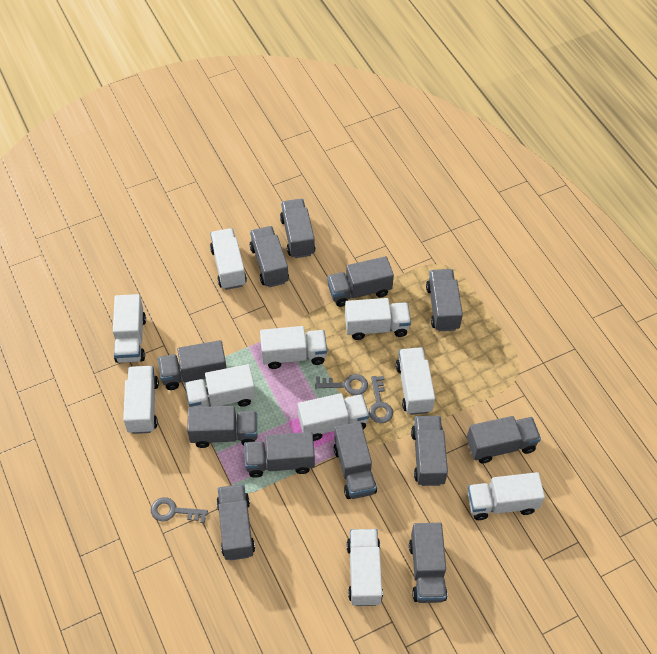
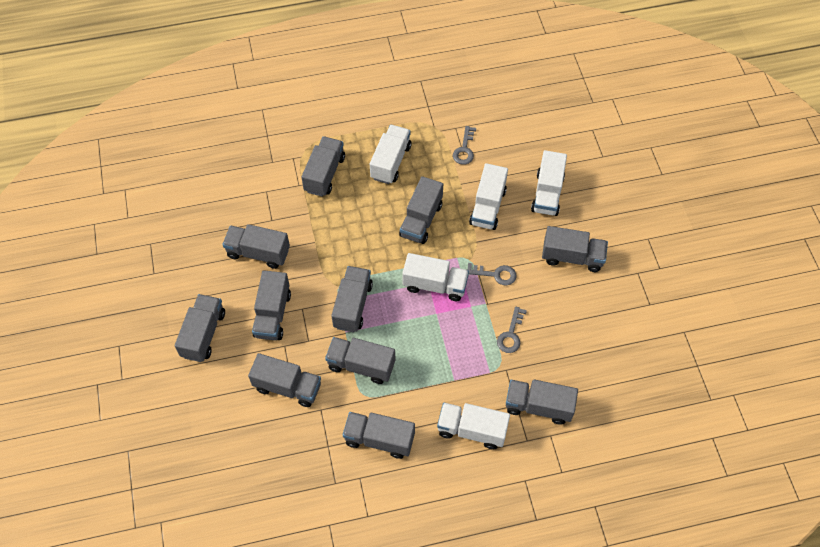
grey truck: 12 -> 11
white truck: 10 -> 5

